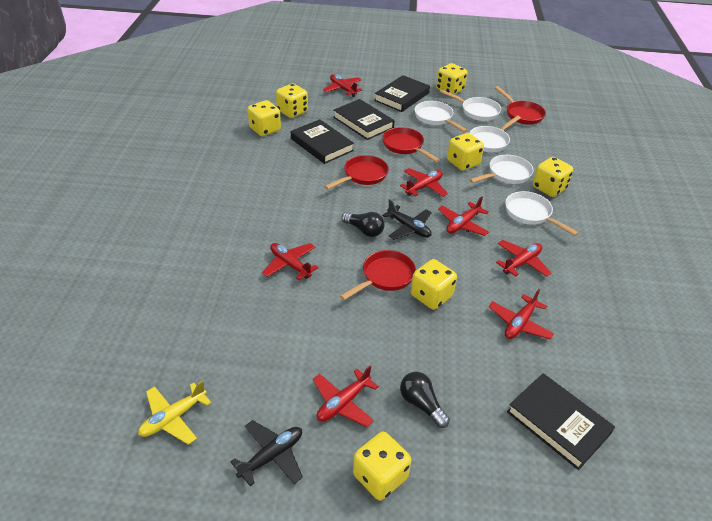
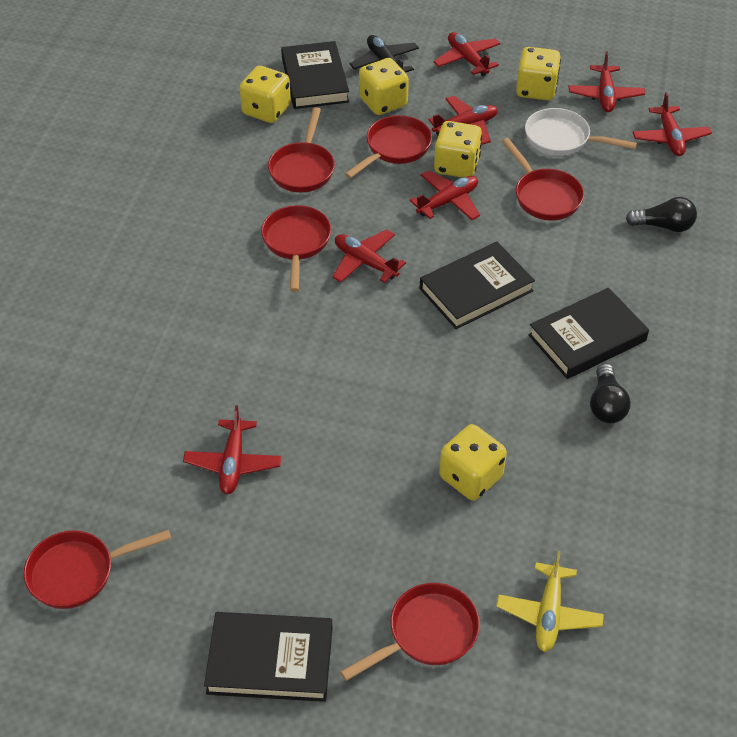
black plane: 2 -> 1
red pan: 4 -> 6
white pan: 5 -> 1
yellow dice: 7 -> 5

